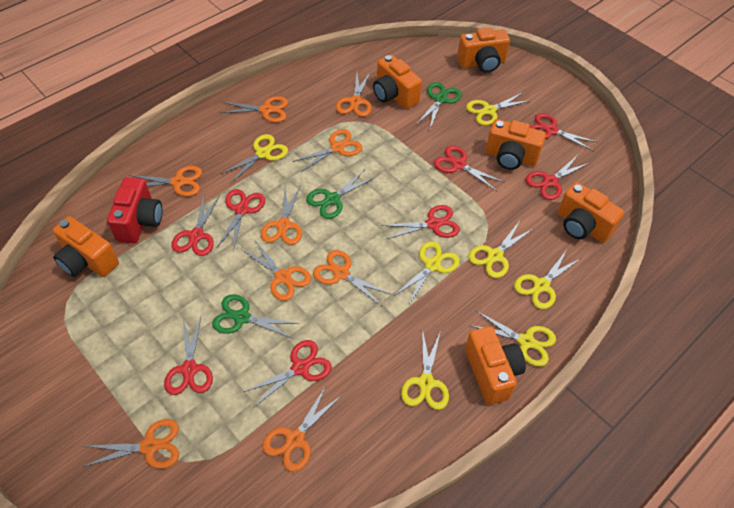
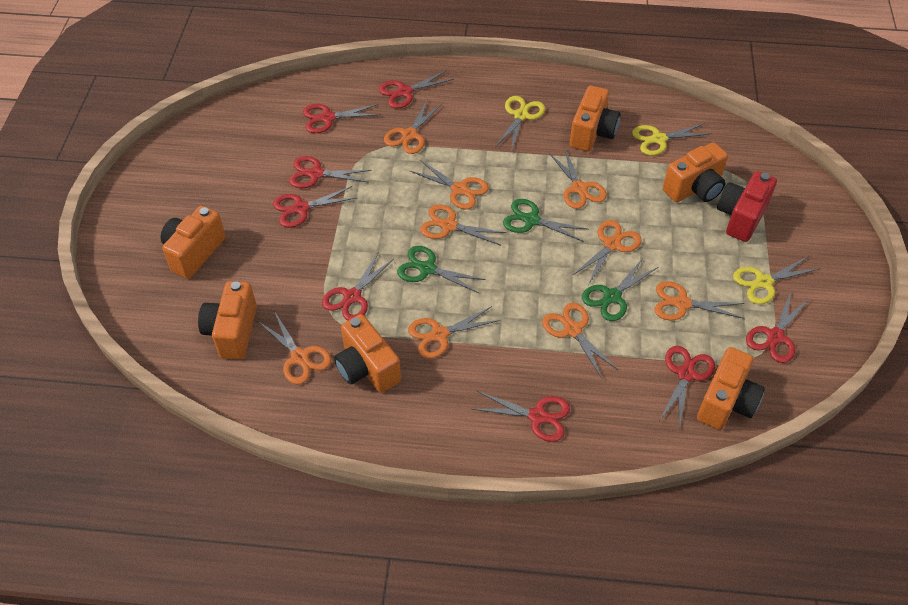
yellow scissors: 7 -> 3

